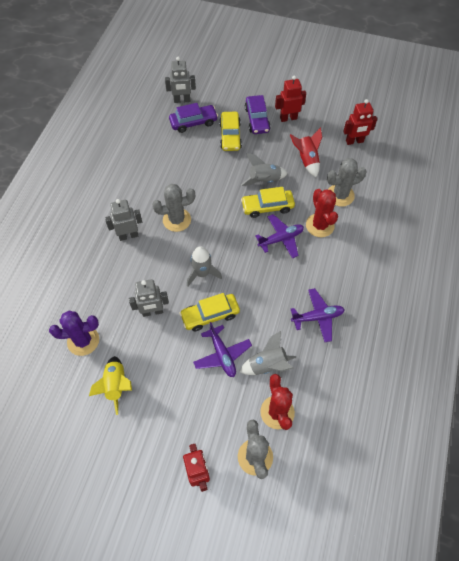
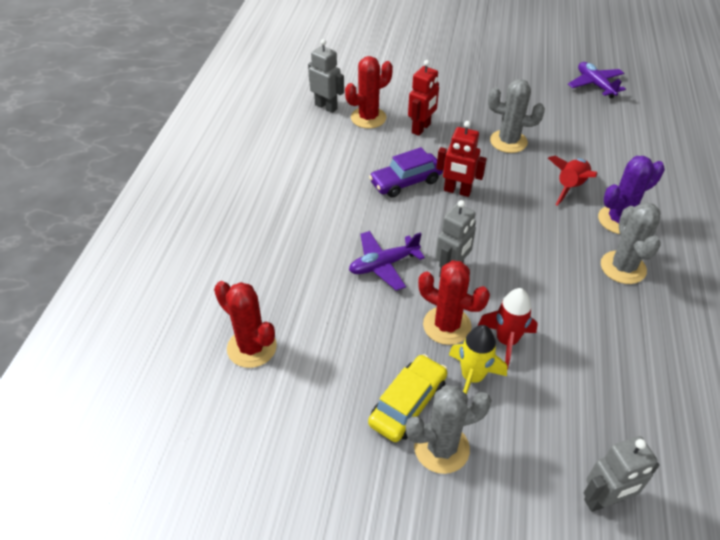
grey rocket: 3 -> 0
purple car: 2 -> 1
purple plane: 3 -> 2
red cactus: 2 -> 3
red robot: 3 -> 2
red rocket: 1 -> 2
yellow car: 3 -> 1

